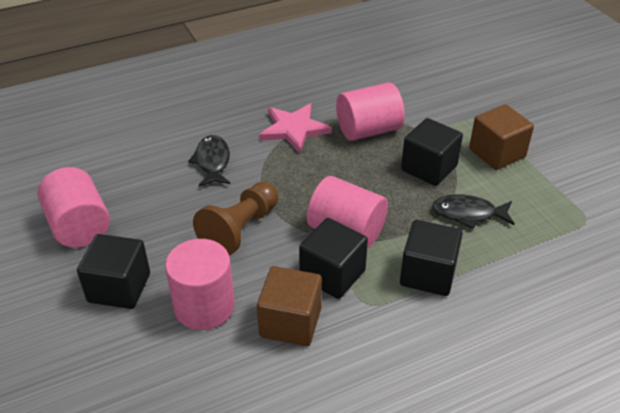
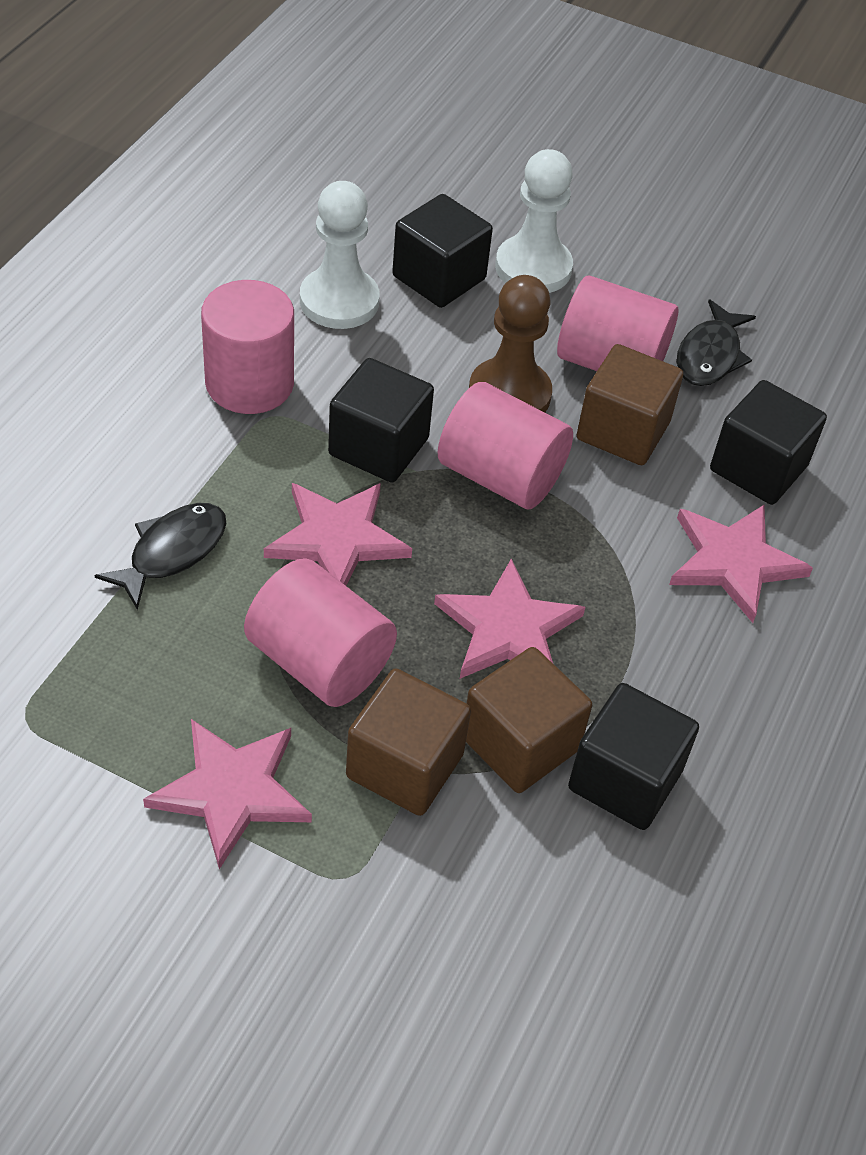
brown cube: 2 -> 3
pink star: 1 -> 4
white pawn: 0 -> 2

